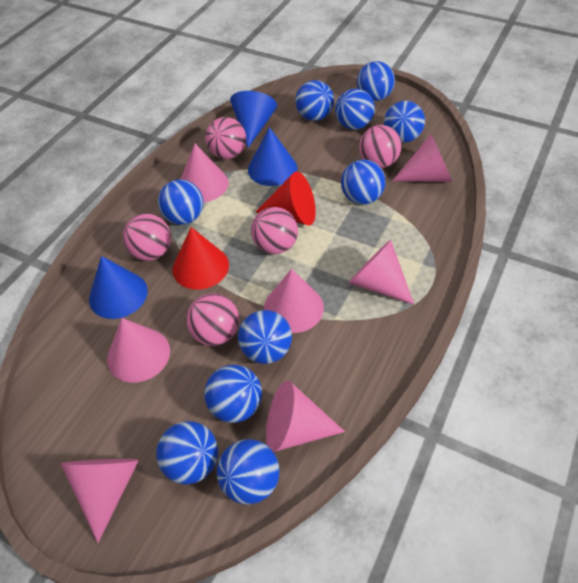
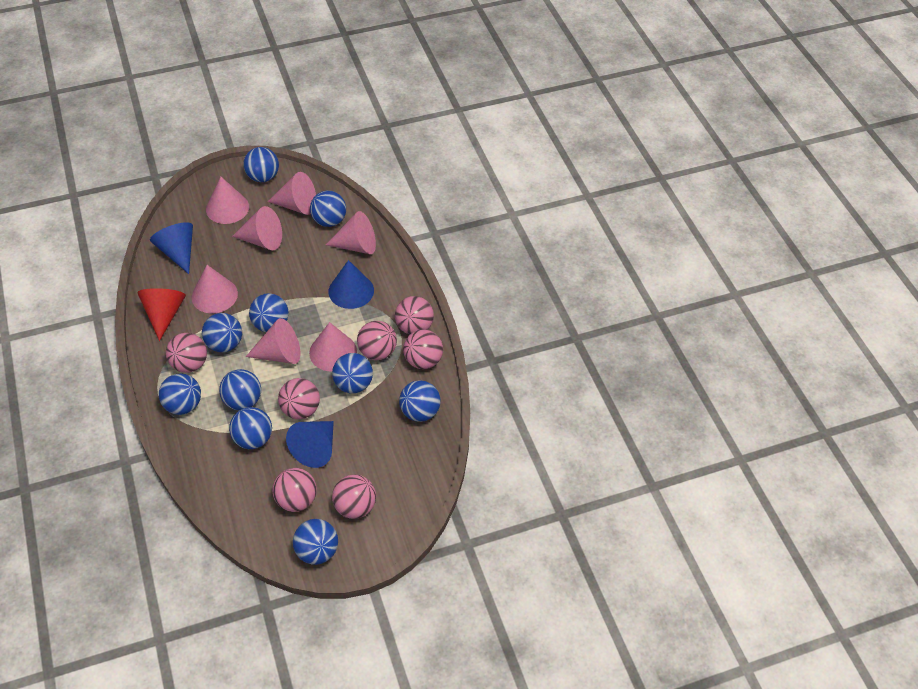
pink ball: 5 -> 7
red cone: 2 -> 1

